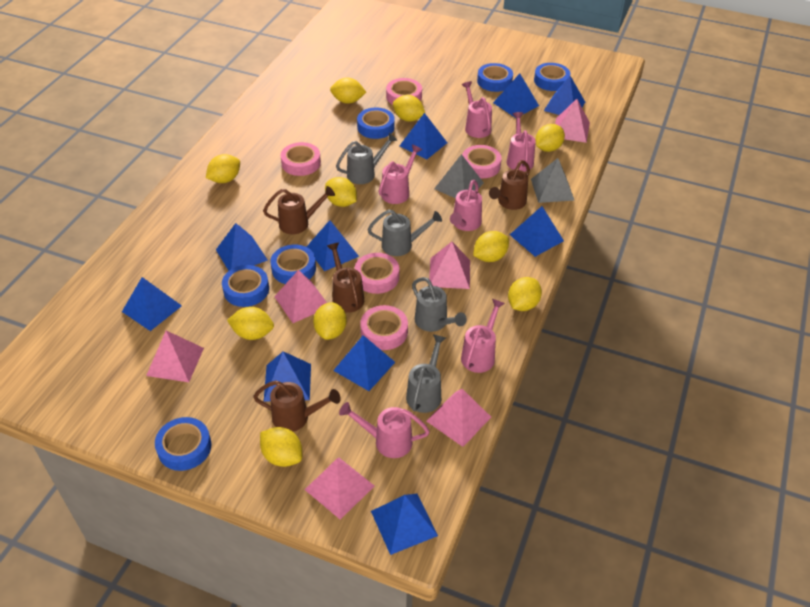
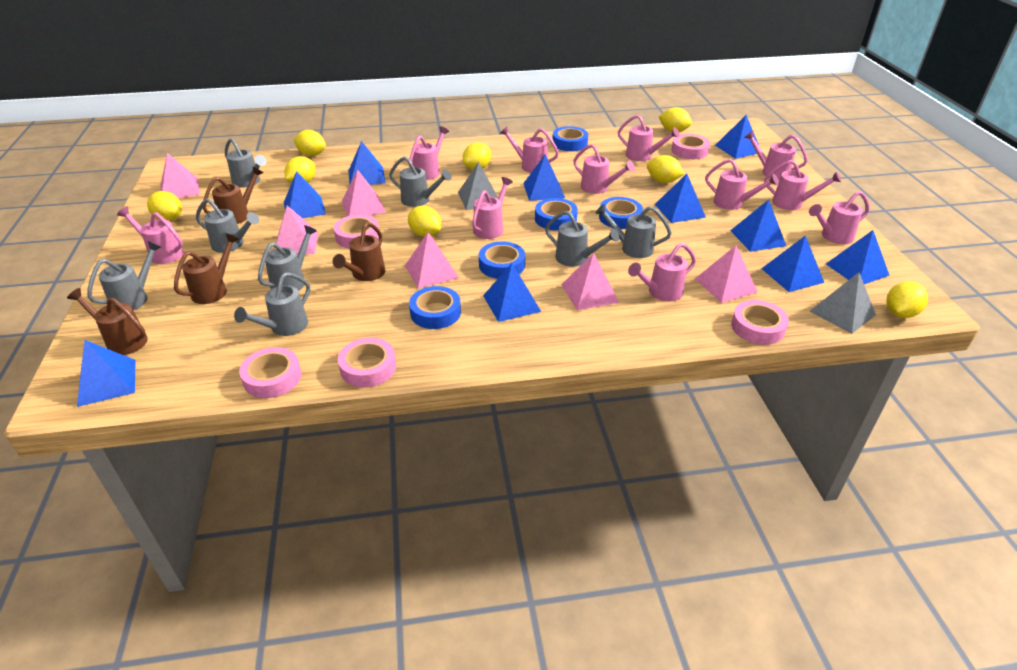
blue tape: 6 -> 5
grey watering can: 4 -> 8
pink watering can: 6 -> 11
yellow lemon: 10 -> 8

